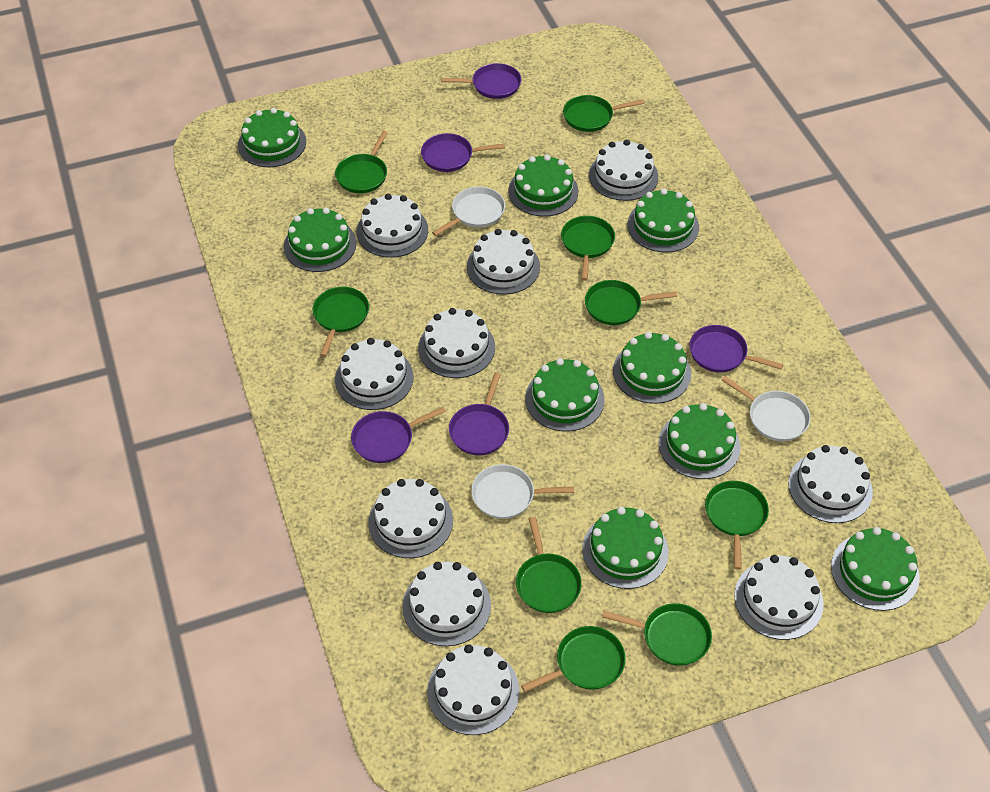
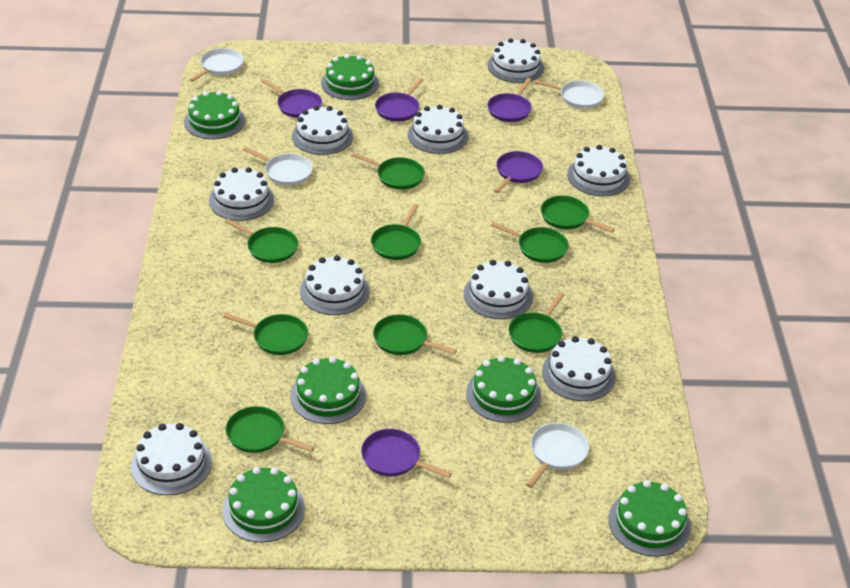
green cake: 9 -> 6
white cake: 10 -> 9
white pan: 3 -> 4

